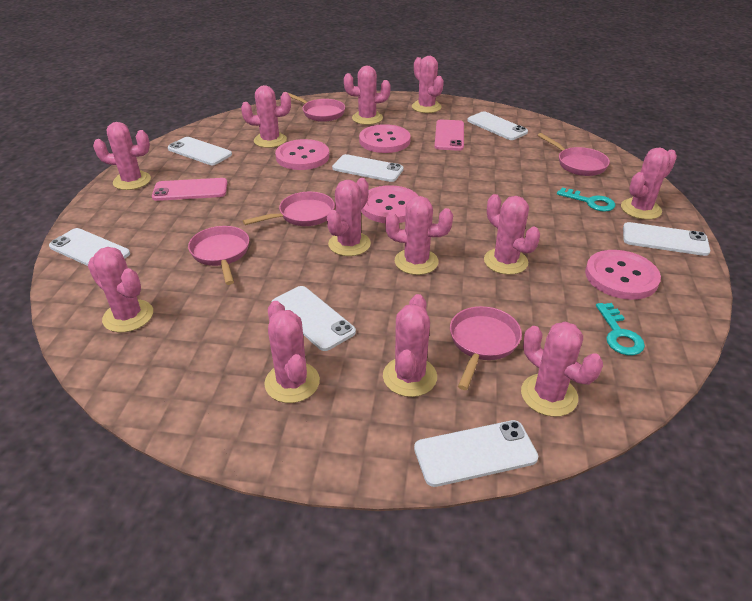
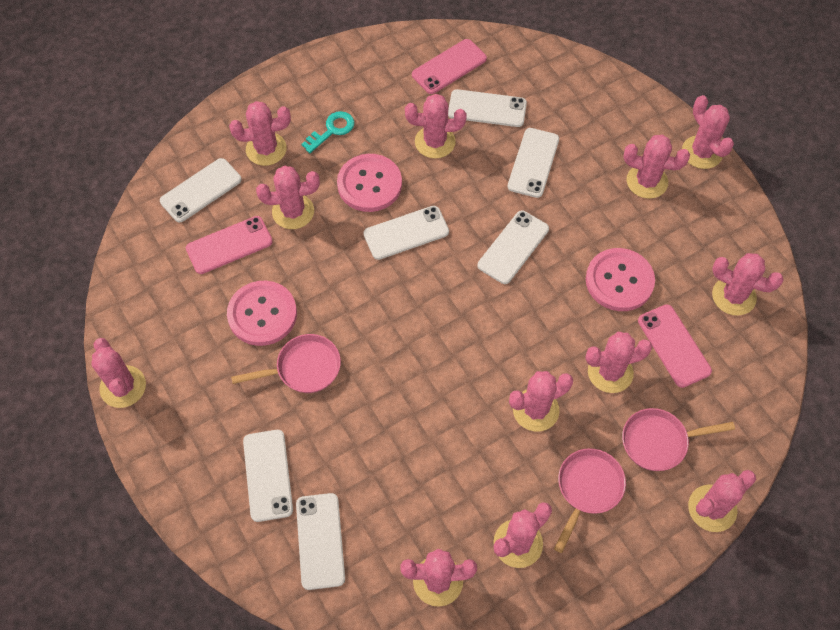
pink button: 4 -> 3
pink pan: 5 -> 3
pink phone: 2 -> 3
turquoise key: 2 -> 1

